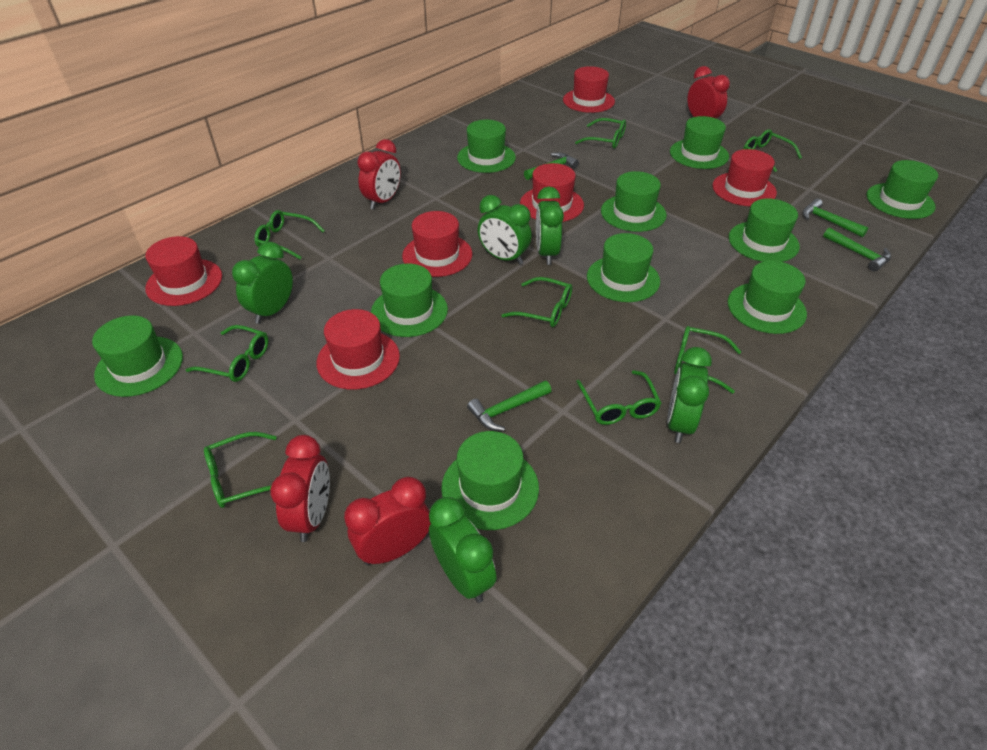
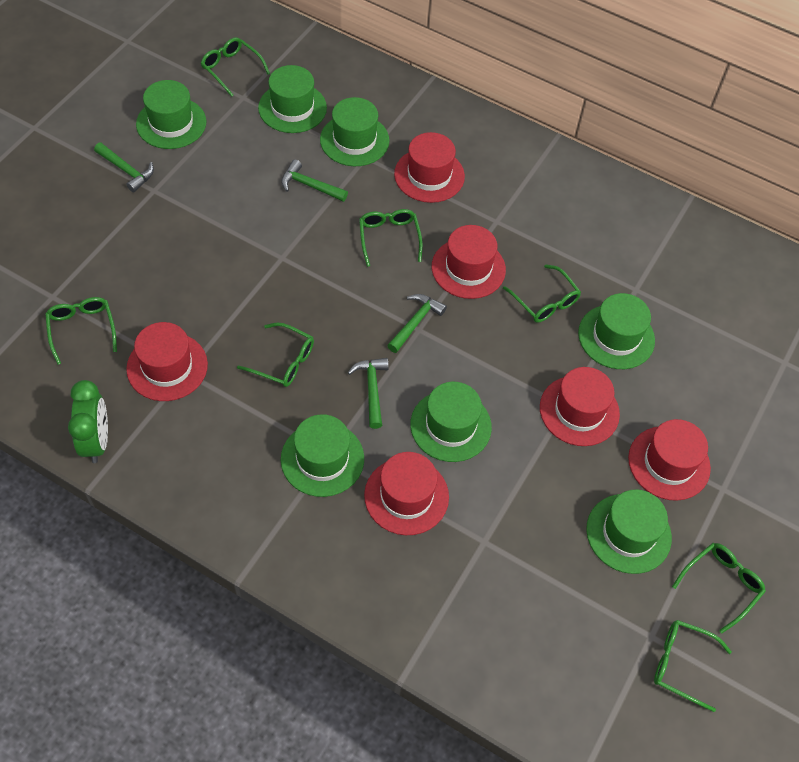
green clock: 5 -> 1
green glasses: 8 -> 7
green hat: 10 -> 7
red clock: 4 -> 0

